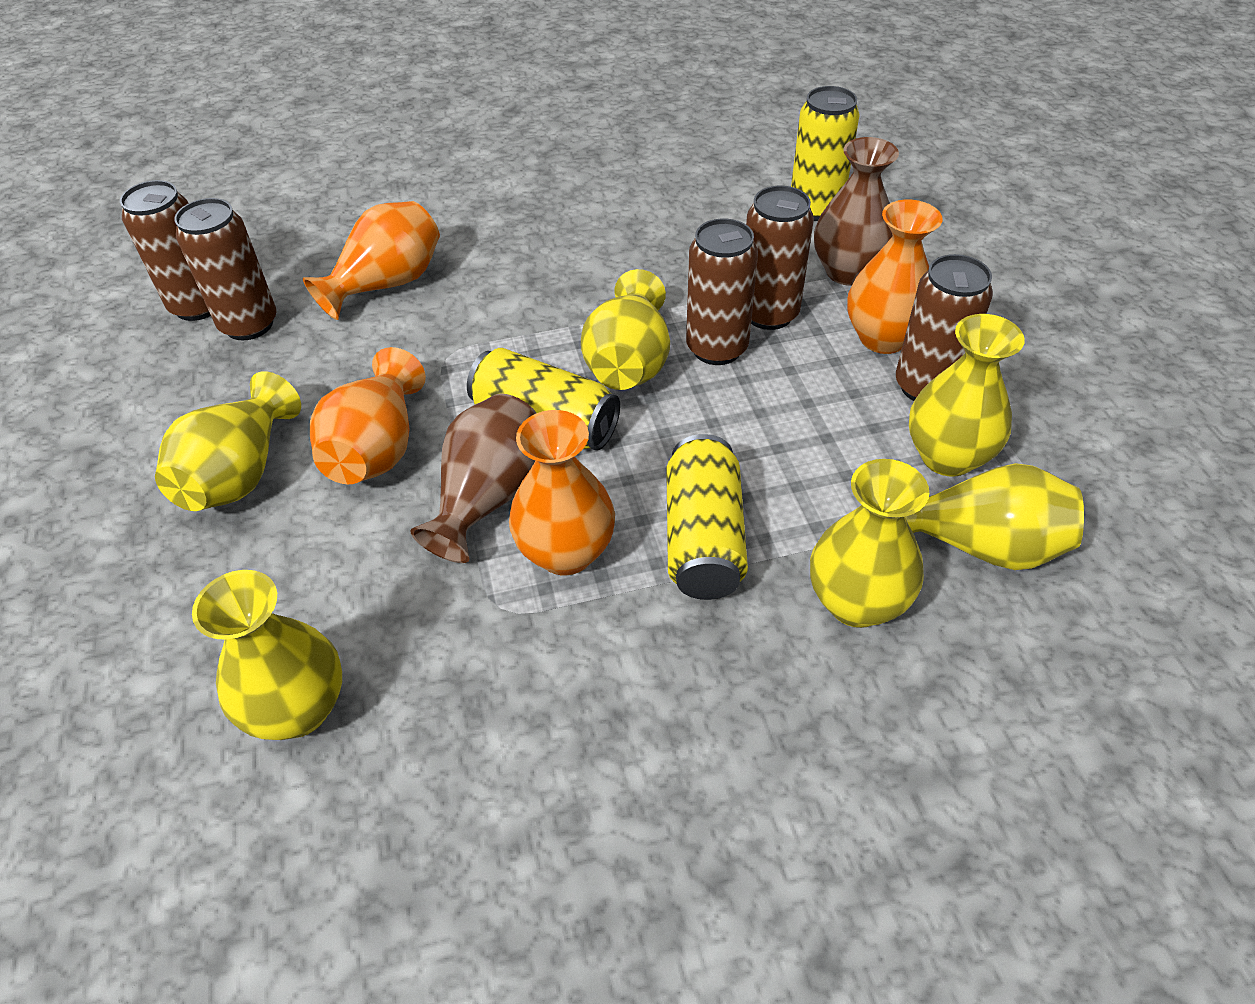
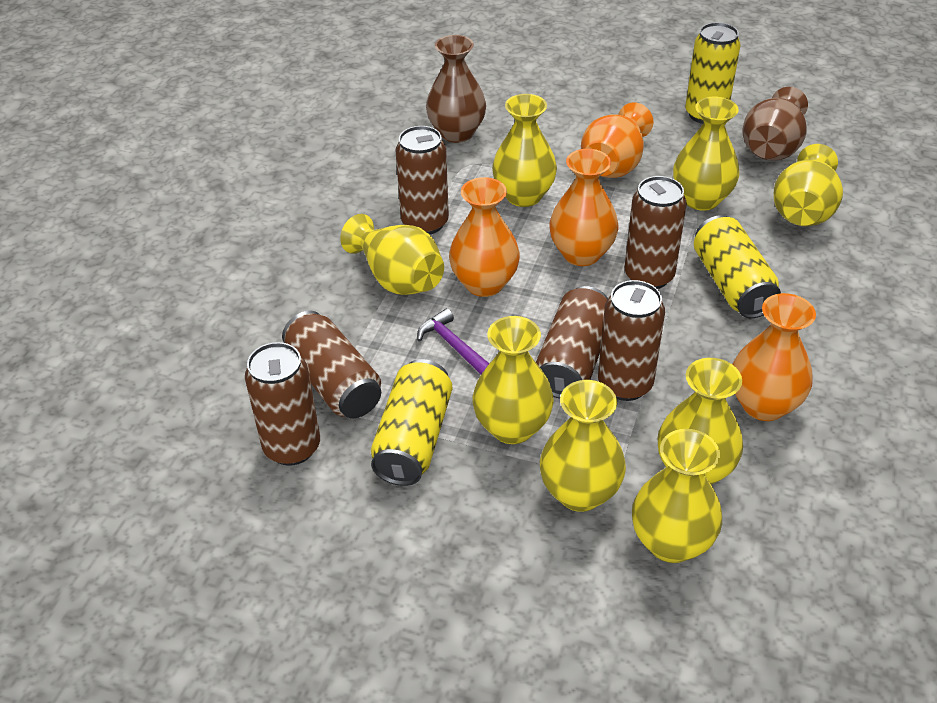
brown can: 5 -> 6
purple hammer: 0 -> 1
yellow vase: 6 -> 8

